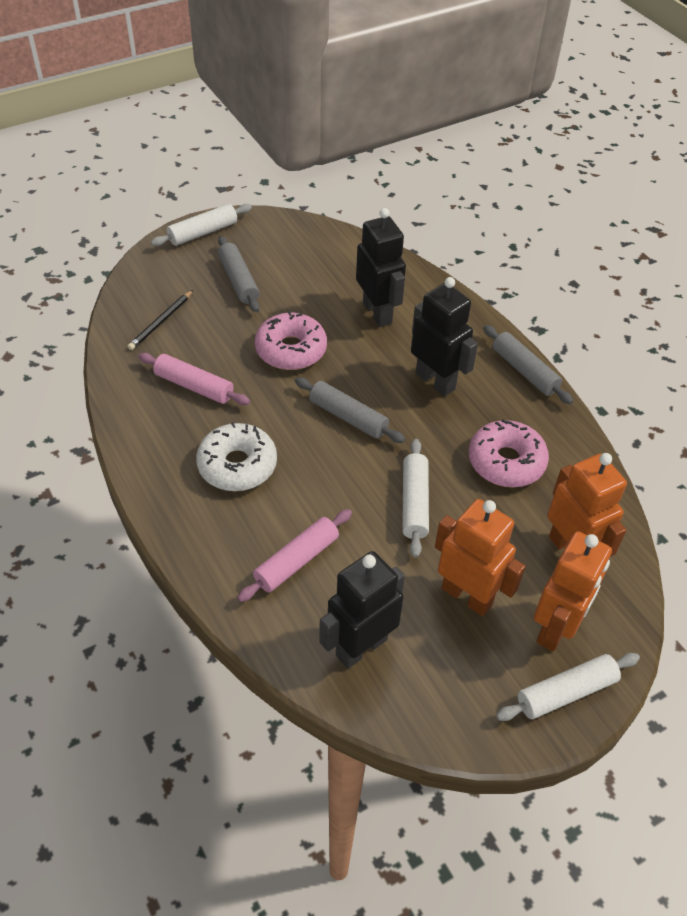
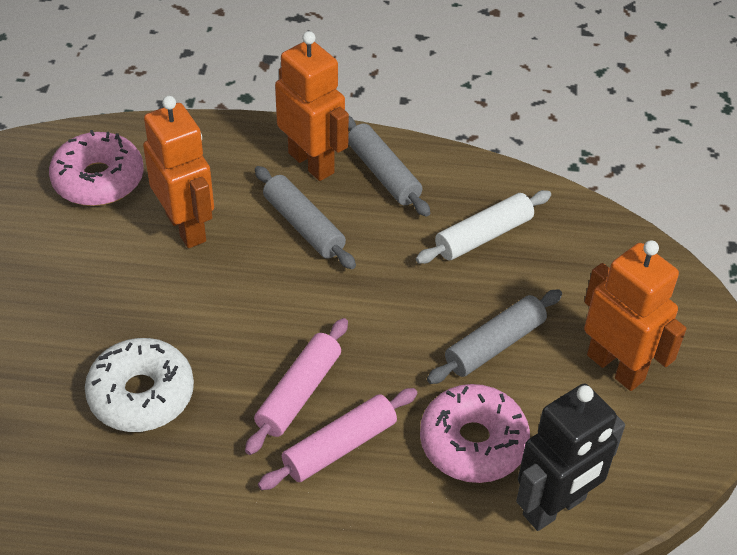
black pencil: 1 -> 0
black robot: 3 -> 1
white rolling pin: 3 -> 1

